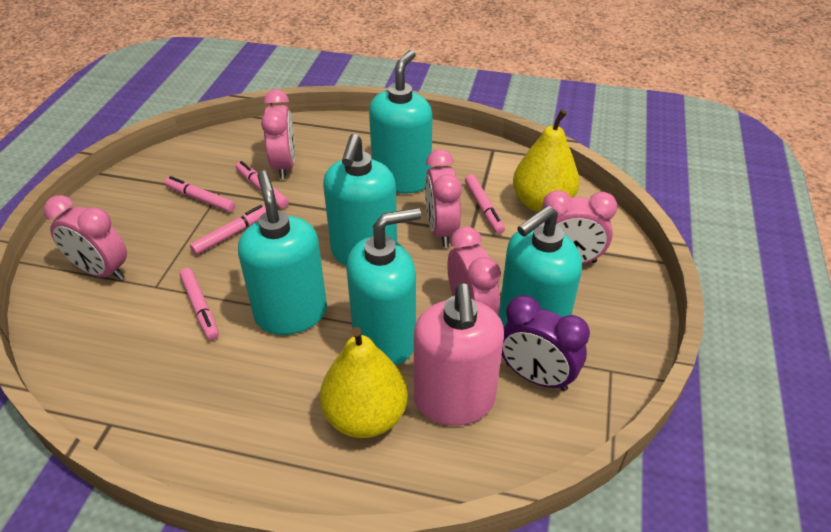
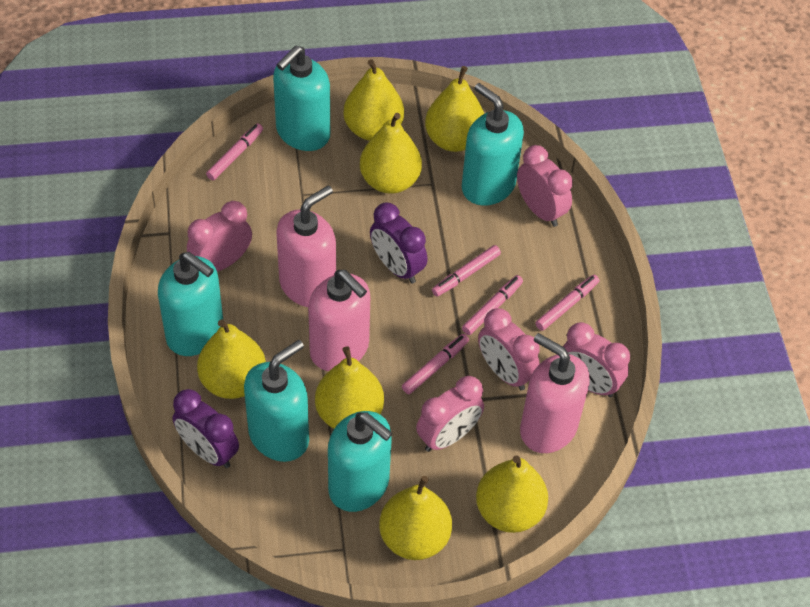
pink soap dispenser: 1 -> 3
purple clock: 1 -> 2
yellow pear: 2 -> 7

